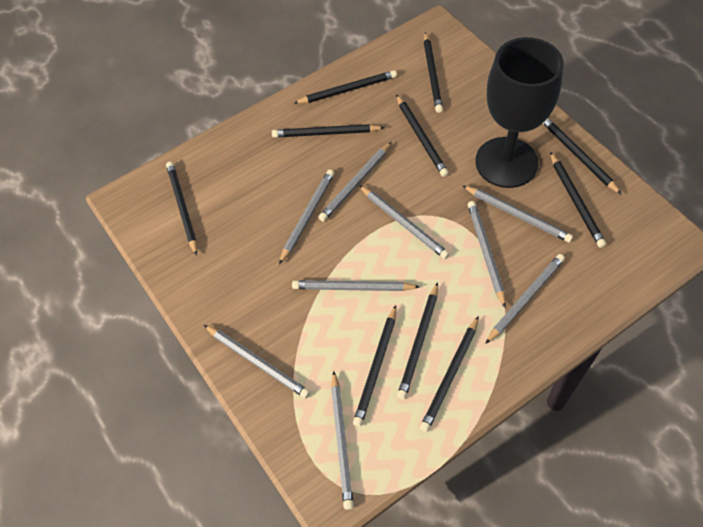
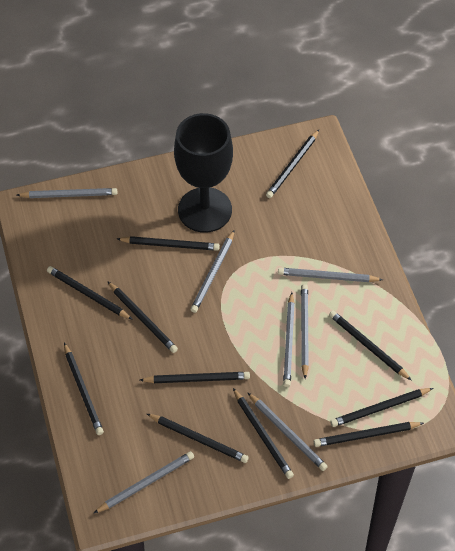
black pencil: 10 -> 11
grey pencil: 9 -> 7

